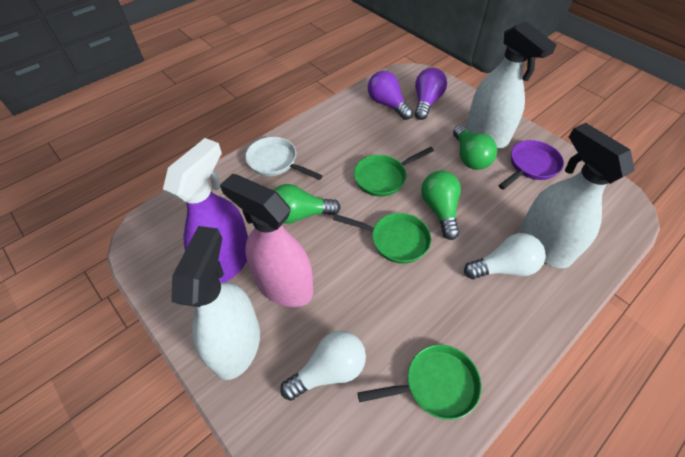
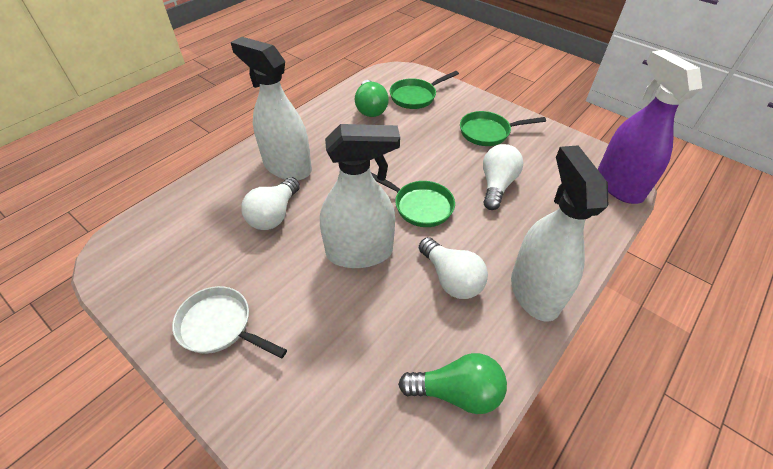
green light bulb: 3 -> 2
pink spray bottle: 1 -> 0
purple light bulb: 2 -> 0
purple pan: 1 -> 0
white light bulb: 2 -> 3

